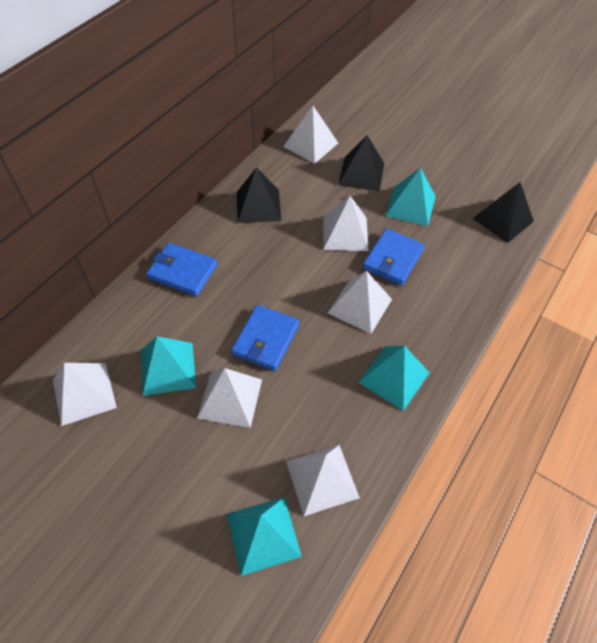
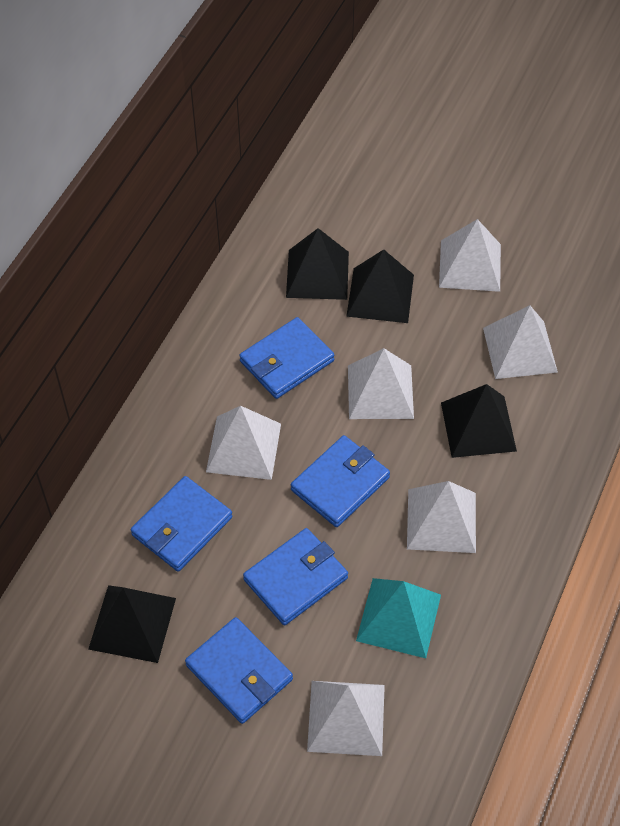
black pyramid: 3 -> 4
blue wallet: 3 -> 5
turquoise pyramid: 4 -> 1

